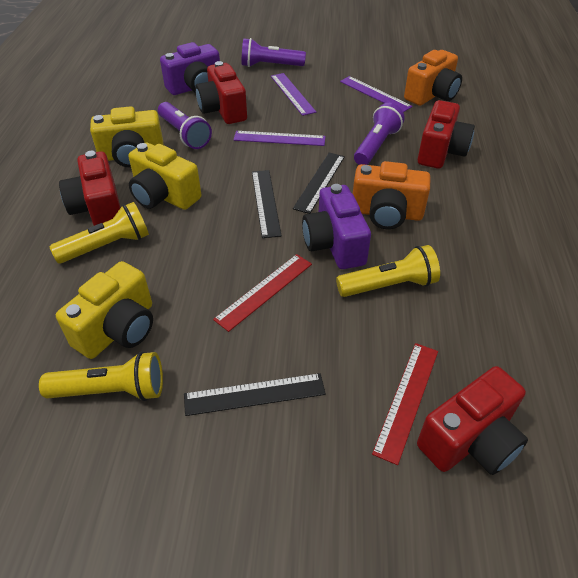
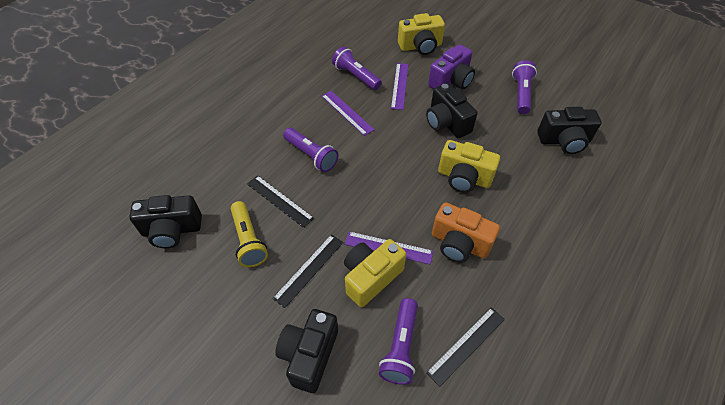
black camera: 0 -> 4
orange camera: 2 -> 1
purple camera: 2 -> 1
purple flashlight: 3 -> 4
red camera: 4 -> 0
red ruler: 2 -> 0
yellow flashlight: 3 -> 1

